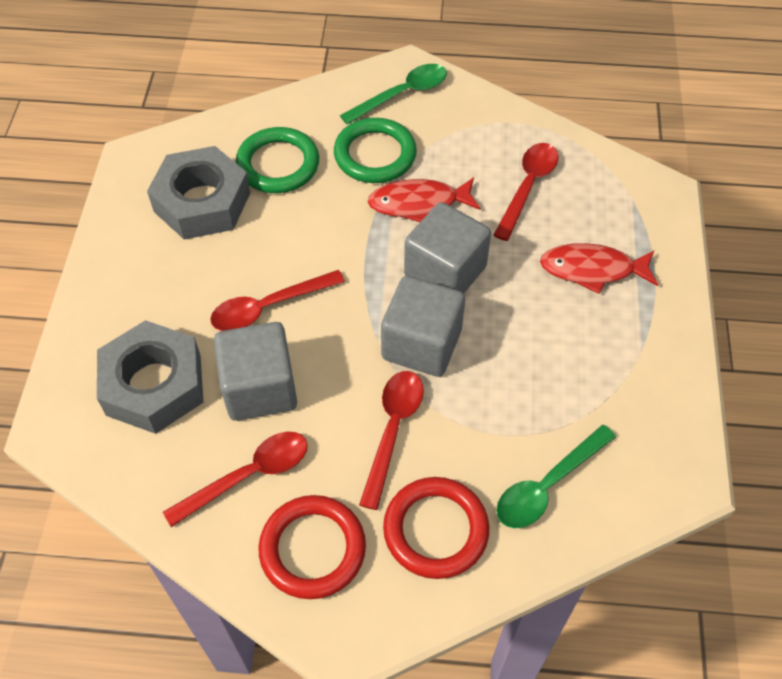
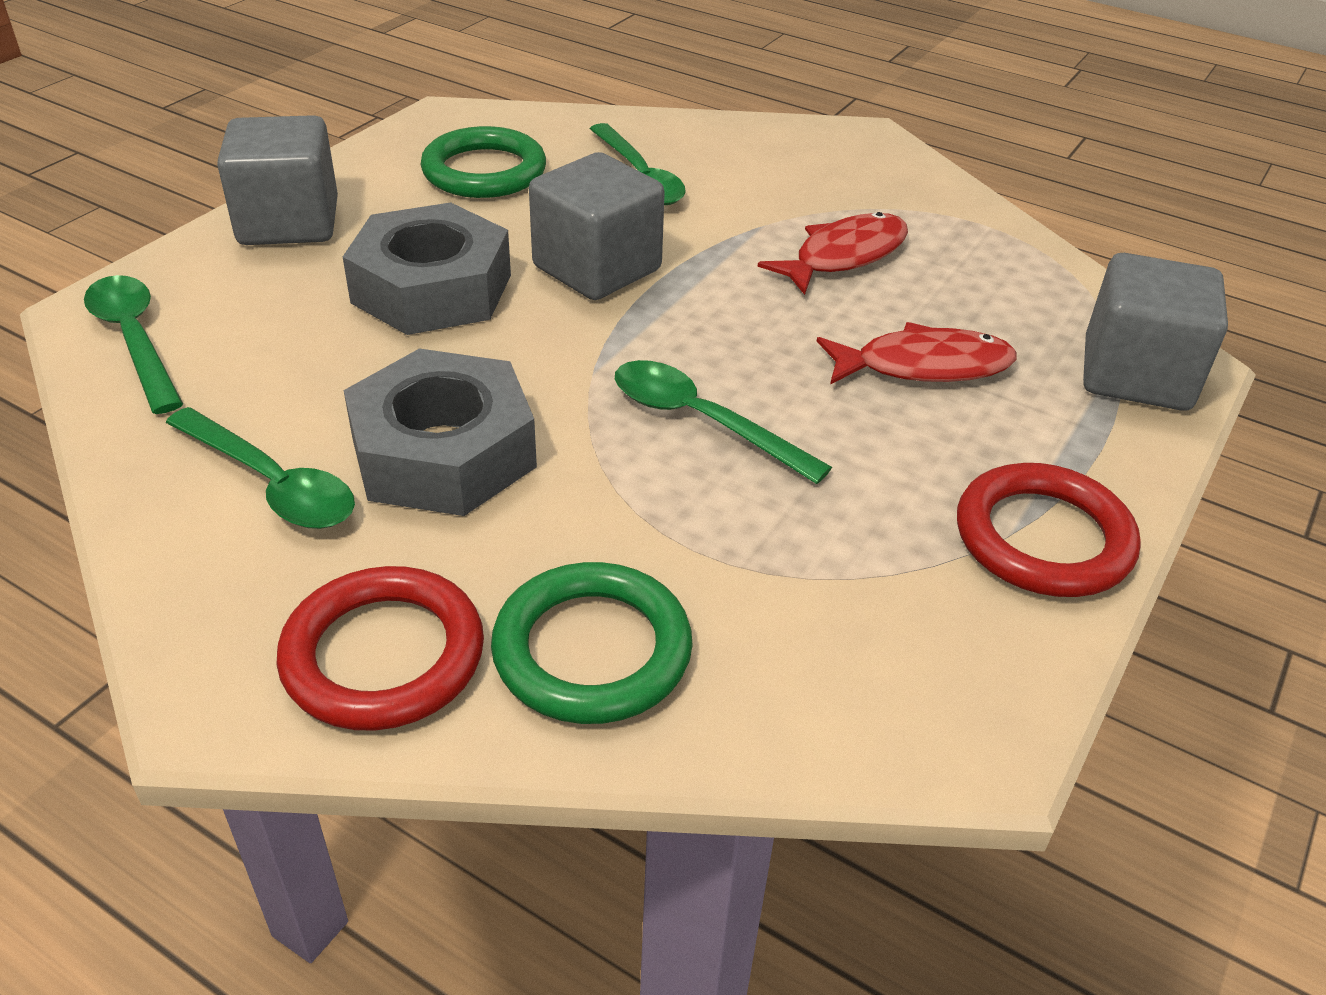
green spoon: 2 -> 4
red spoon: 4 -> 0

